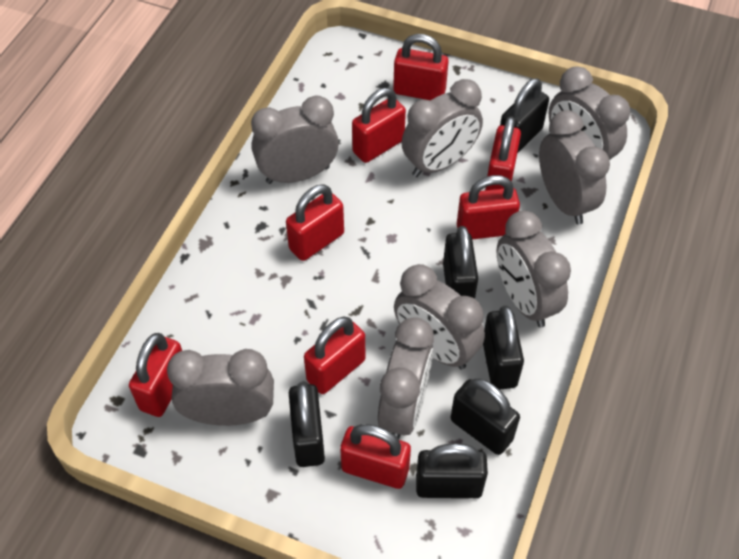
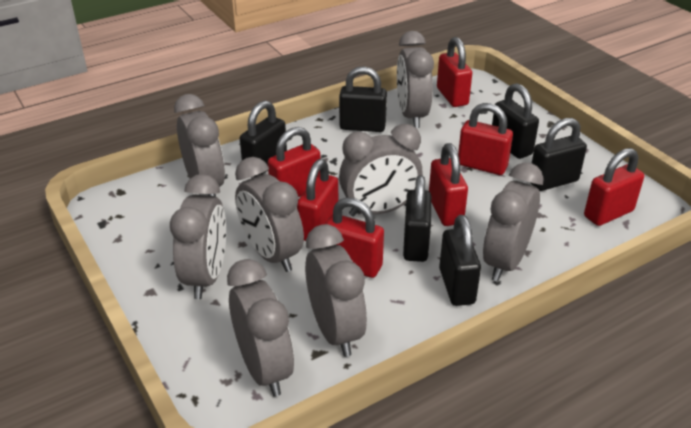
red padlock: 8 -> 7

